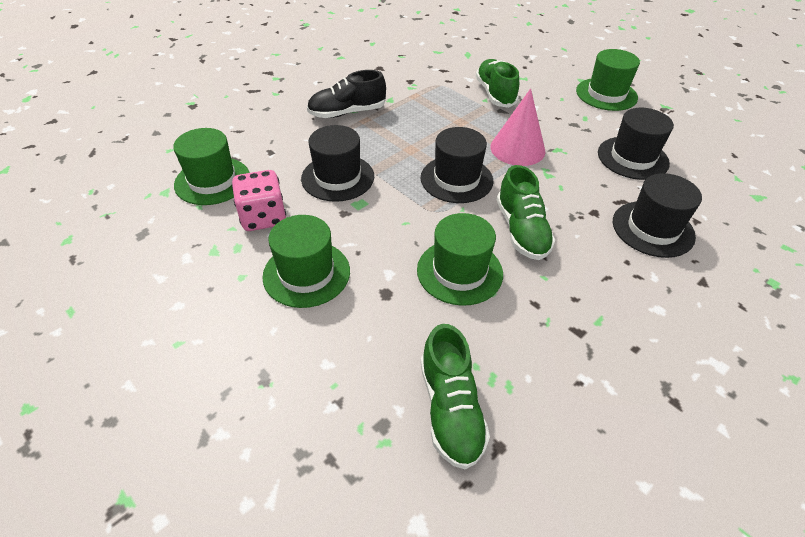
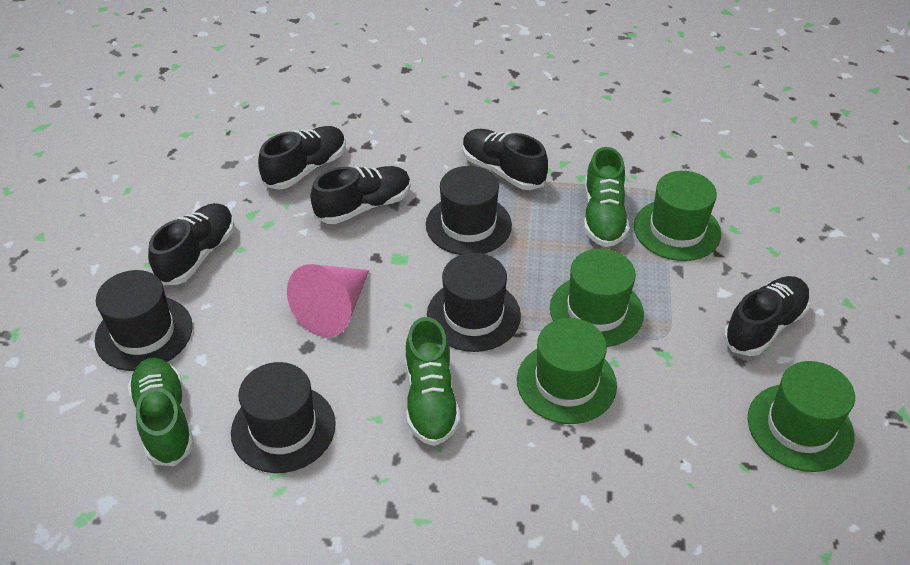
black shoe: 1 -> 5
pink dice: 1 -> 0

